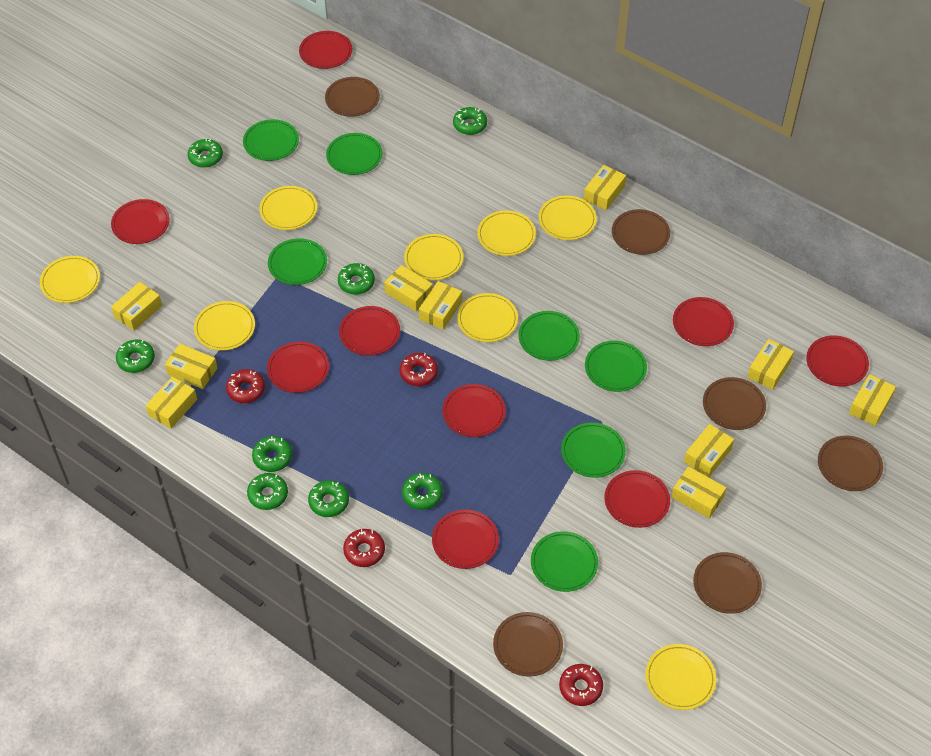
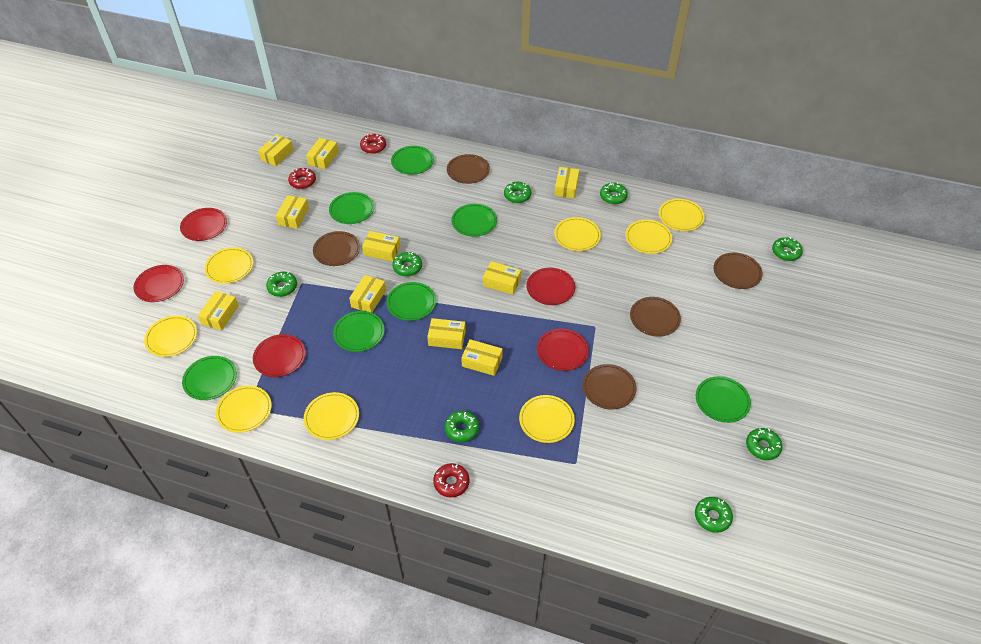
brown plate: 6 -> 5
red donut: 4 -> 3
red plate: 9 -> 5

